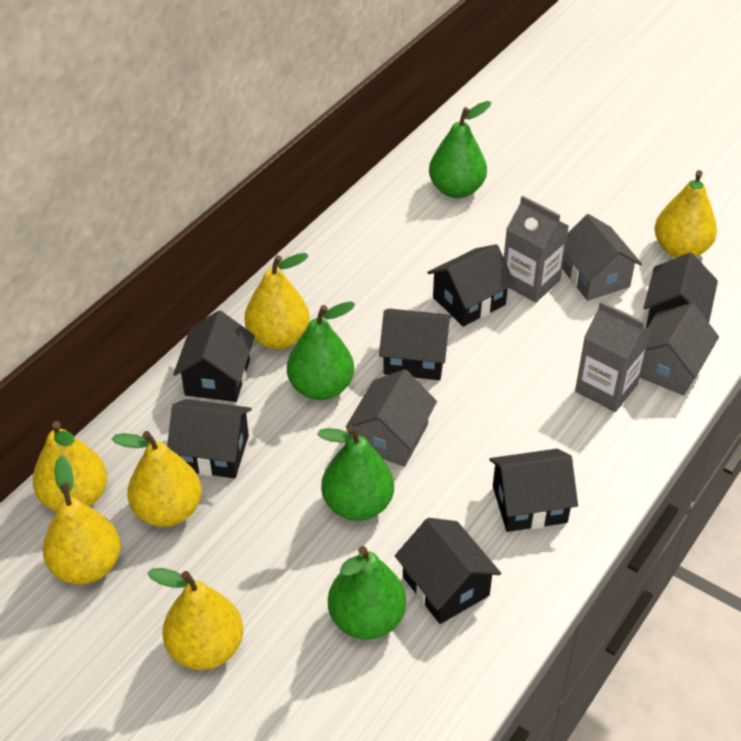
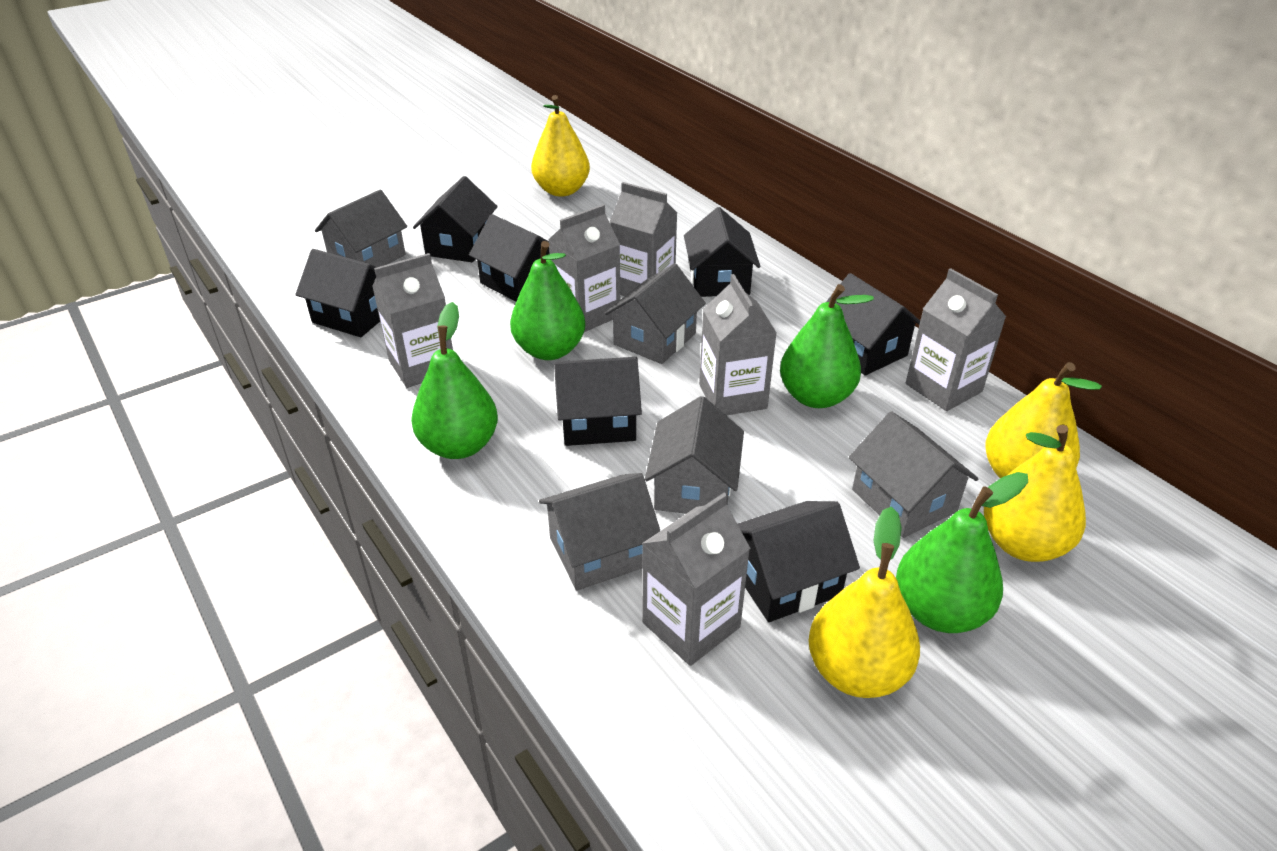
grey carton: 2 -> 6
grey house: 3 -> 5
yellow pear: 6 -> 4

